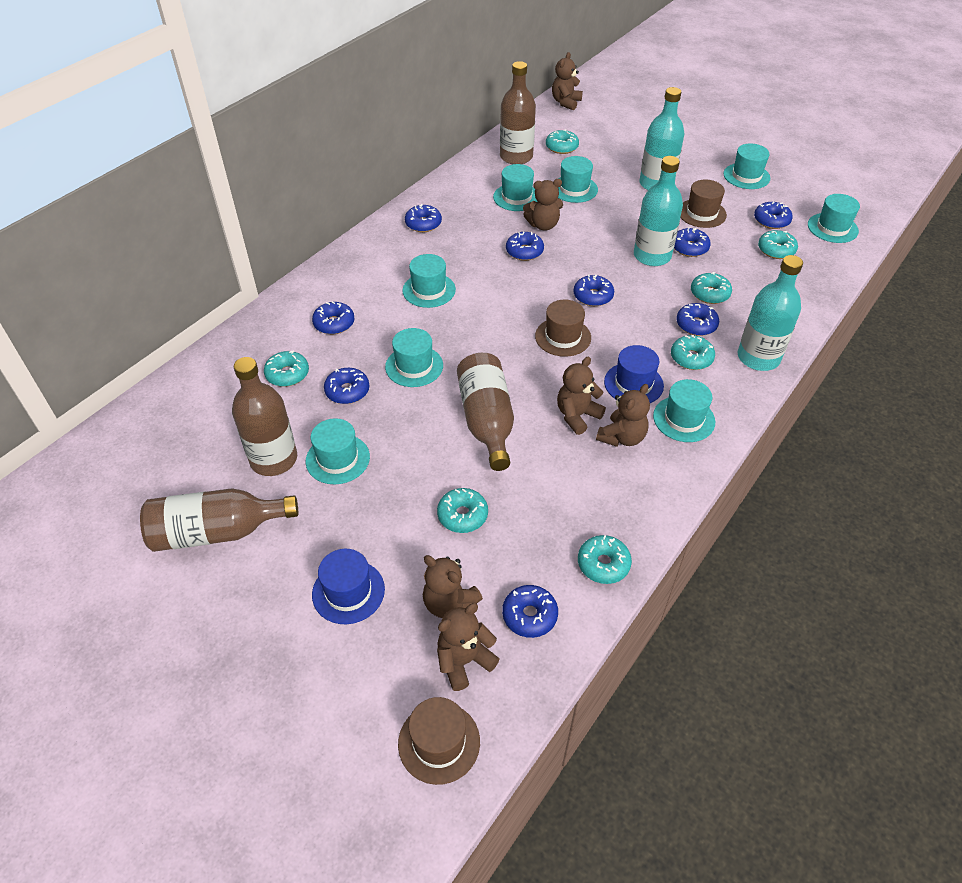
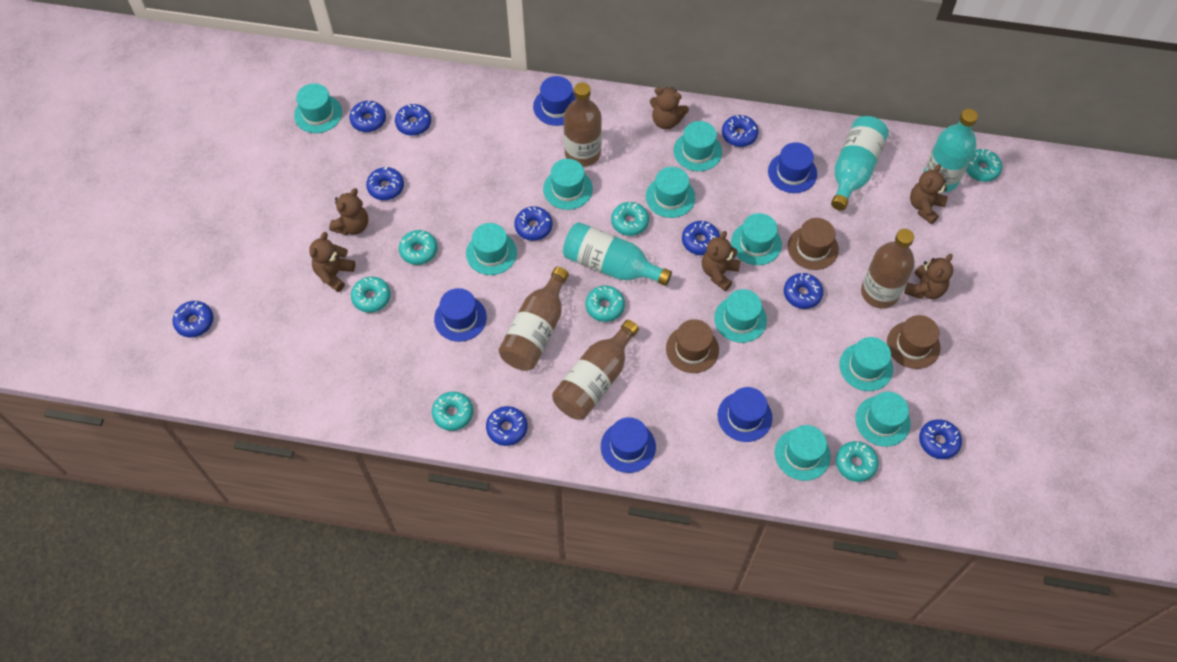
blue donut: 9 -> 10
blue hat: 2 -> 5
turquoise hat: 8 -> 10

